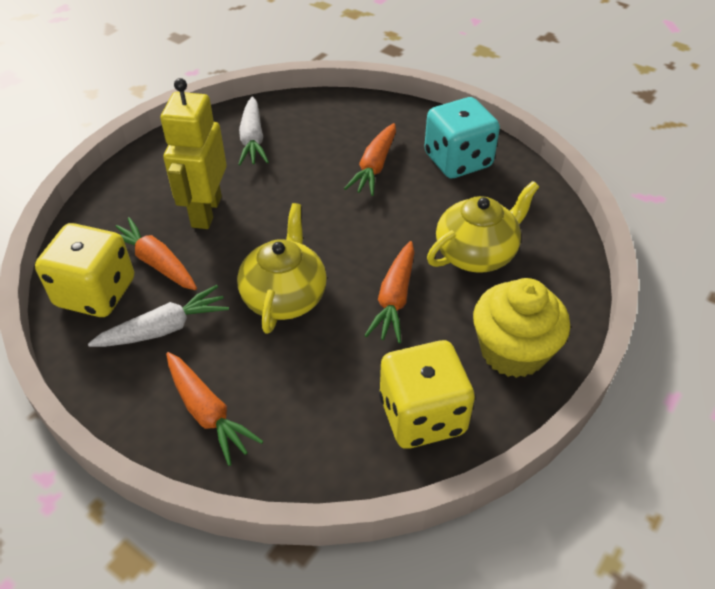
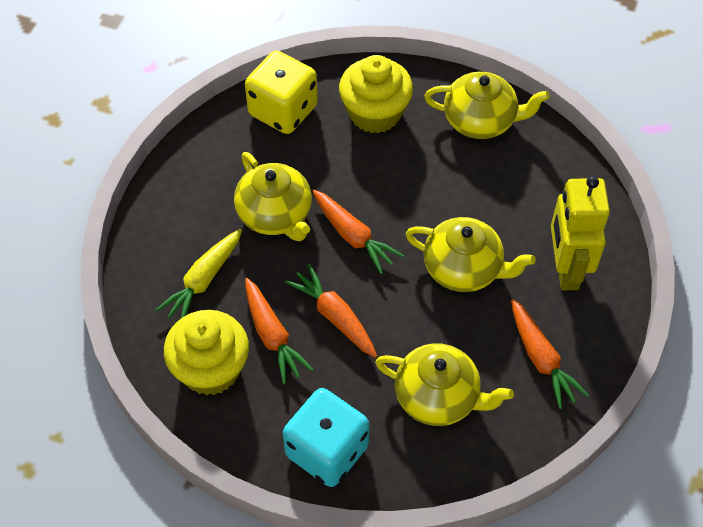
white carrot: 2 -> 0
yellow carrot: 0 -> 1
yellow cupcake: 1 -> 2
yellow dice: 2 -> 1
yellow teapot: 2 -> 4

